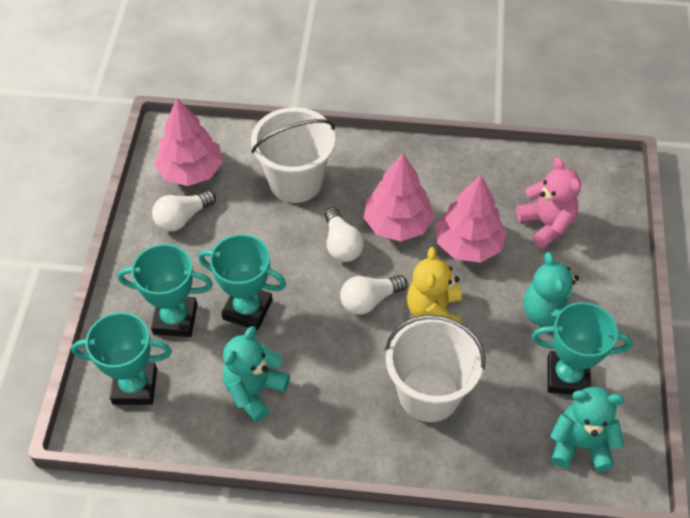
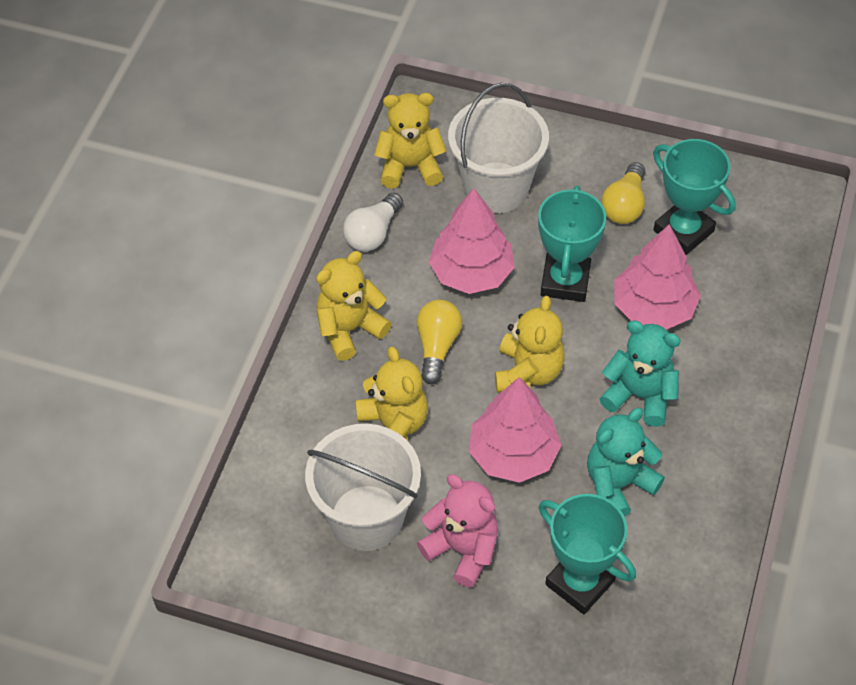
turquoise teddy bear: 3 -> 2
turquoise trophy: 4 -> 3
white light bulb: 3 -> 1
yellow light bulb: 0 -> 2
yellow teddy bear: 1 -> 4

